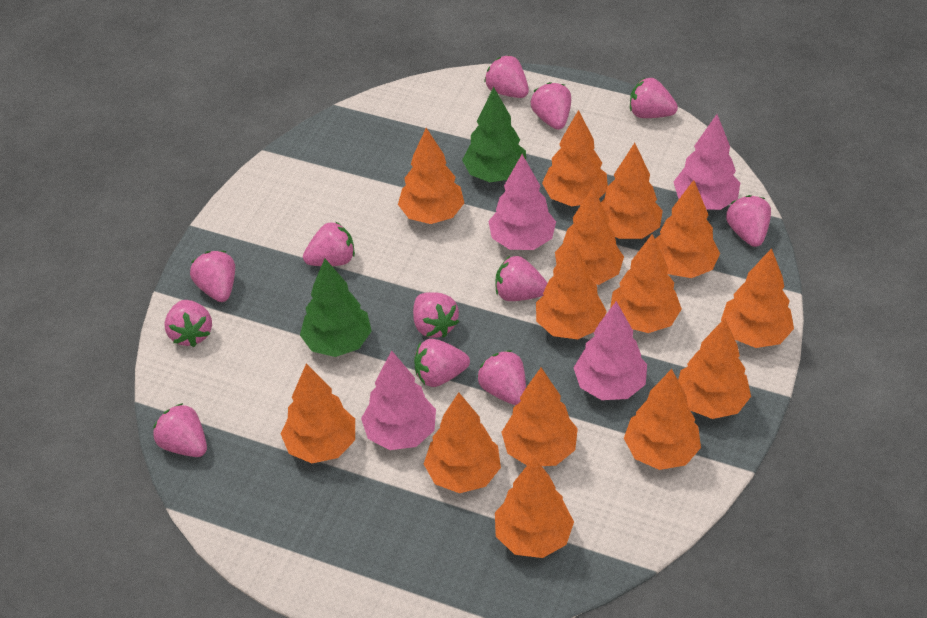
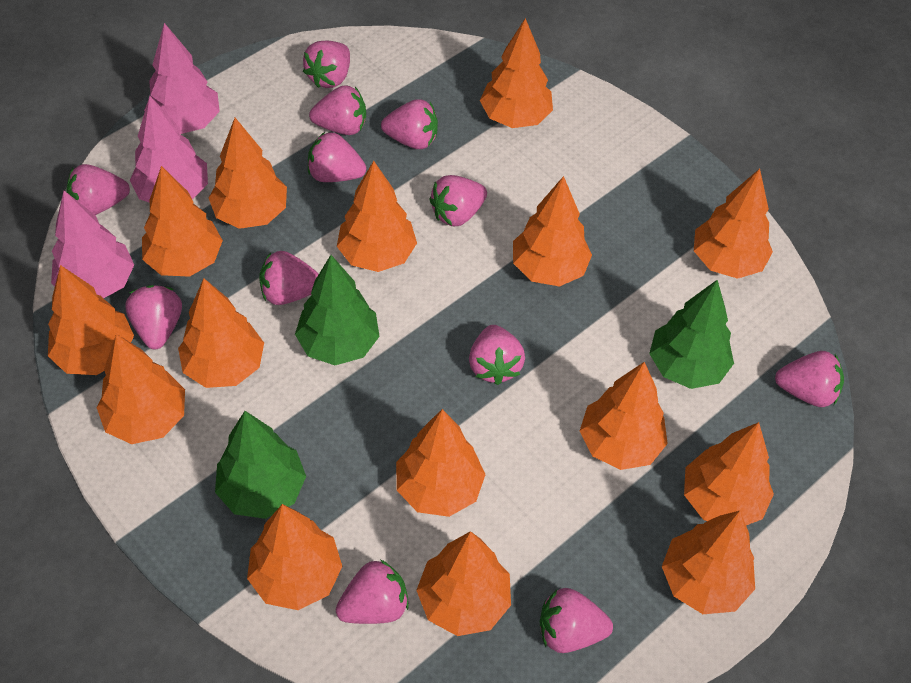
green tree: 2 -> 3
orange tree: 14 -> 15
pink tree: 4 -> 3

